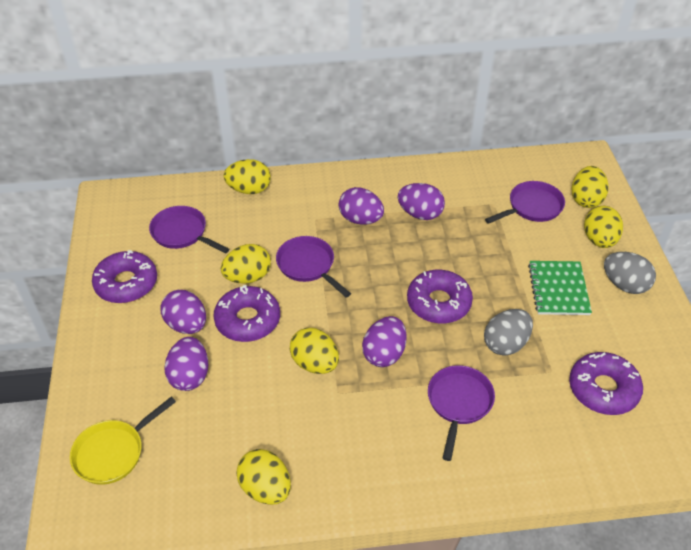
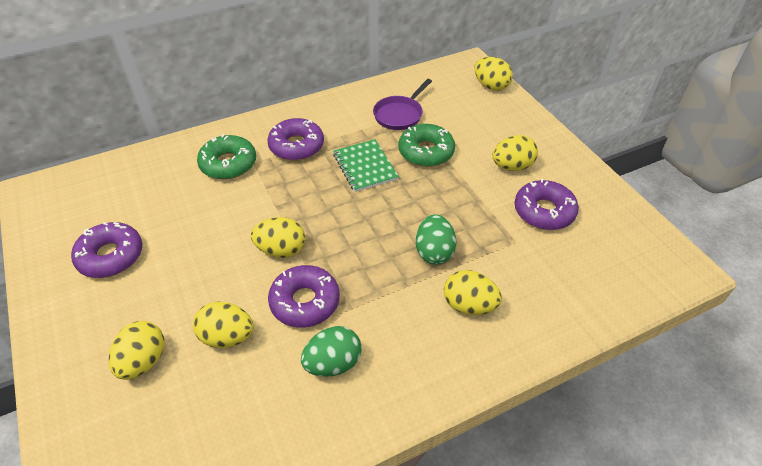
green donut: 0 -> 2
green egg: 0 -> 2
grey egg: 2 -> 0
purple egg: 5 -> 0
purple pan: 4 -> 1
yellow pan: 1 -> 0

